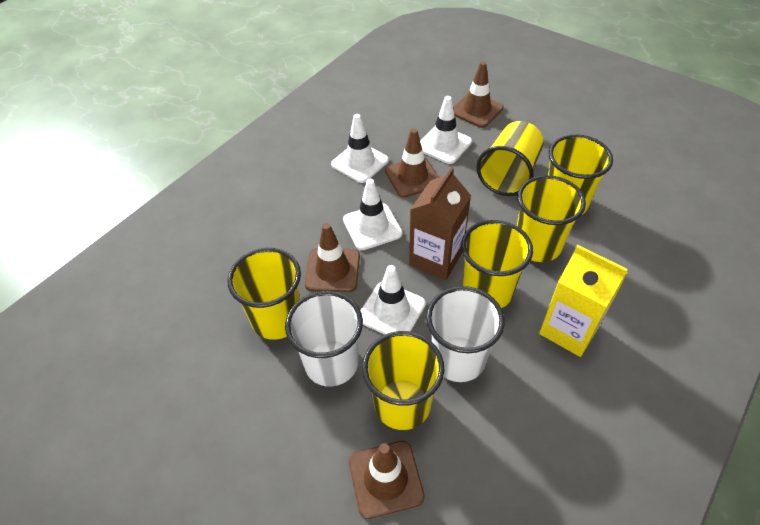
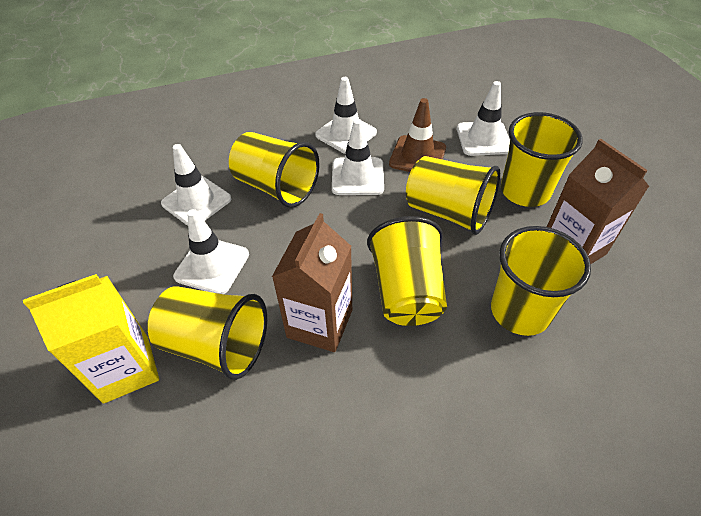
brown carton: 1 -> 2
brown traffic cone: 4 -> 1
white cup: 2 -> 0
white traffic cone: 4 -> 5

